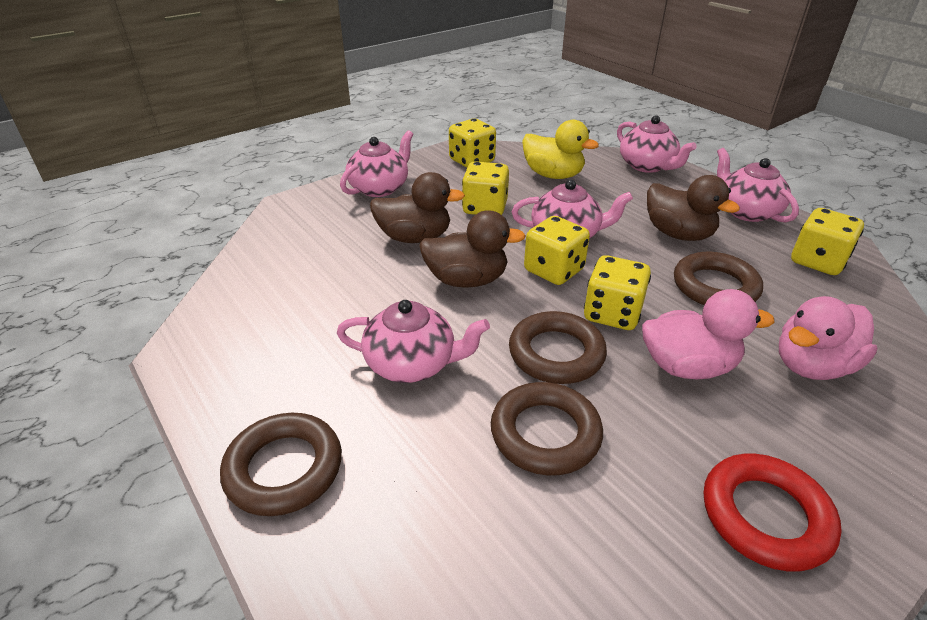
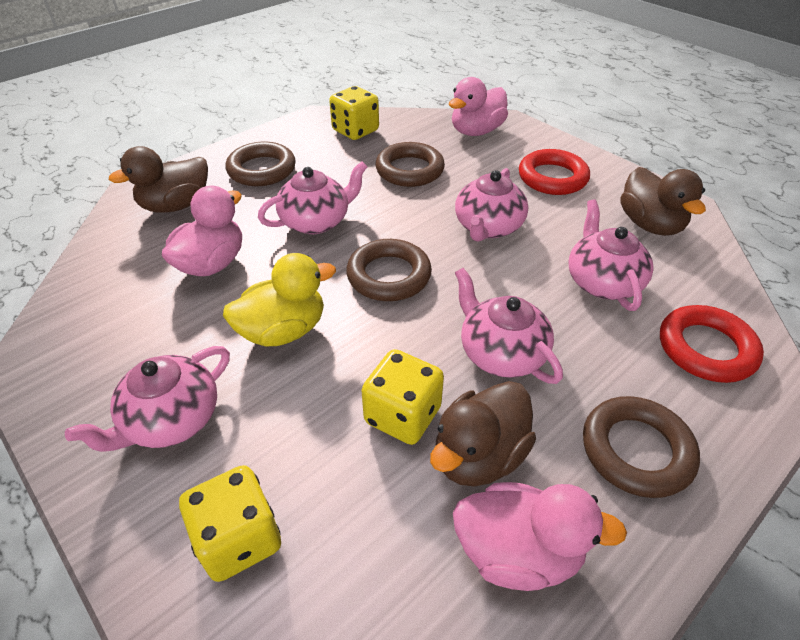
pink duck: 2 -> 3
red ring: 1 -> 2
yellow dice: 5 -> 3

